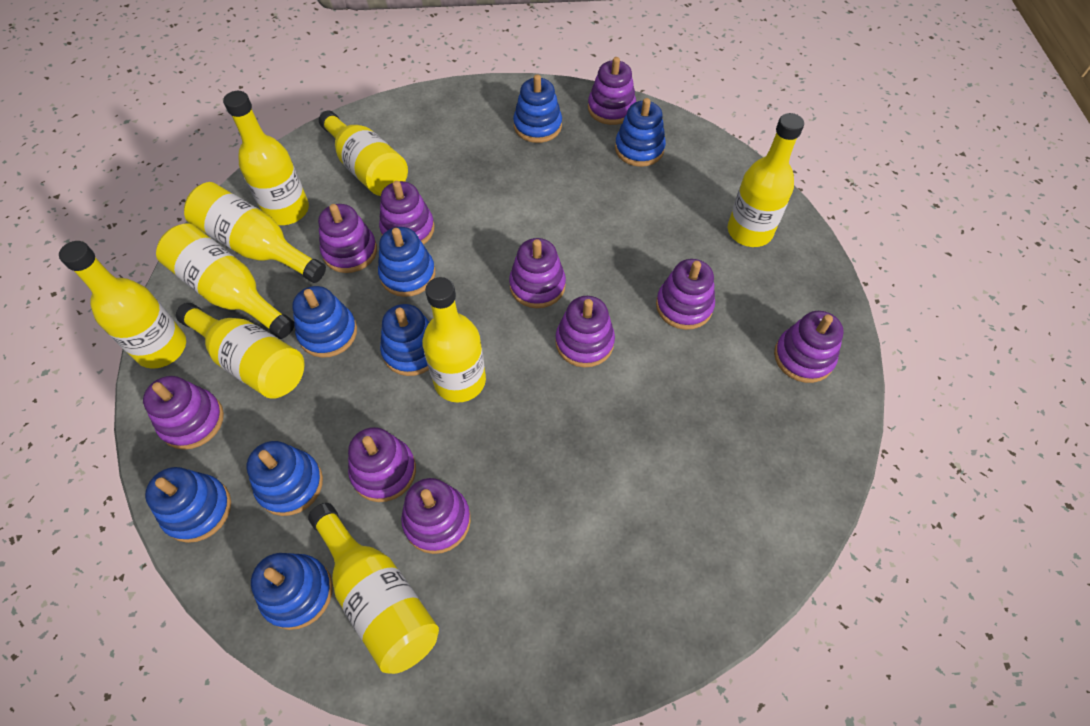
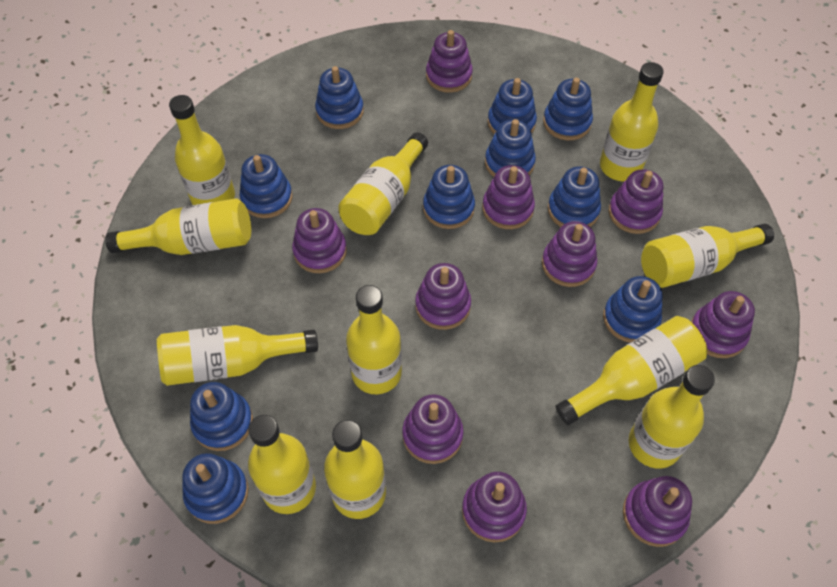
blue stacking toy: 8 -> 10
yellow bottle: 9 -> 11

